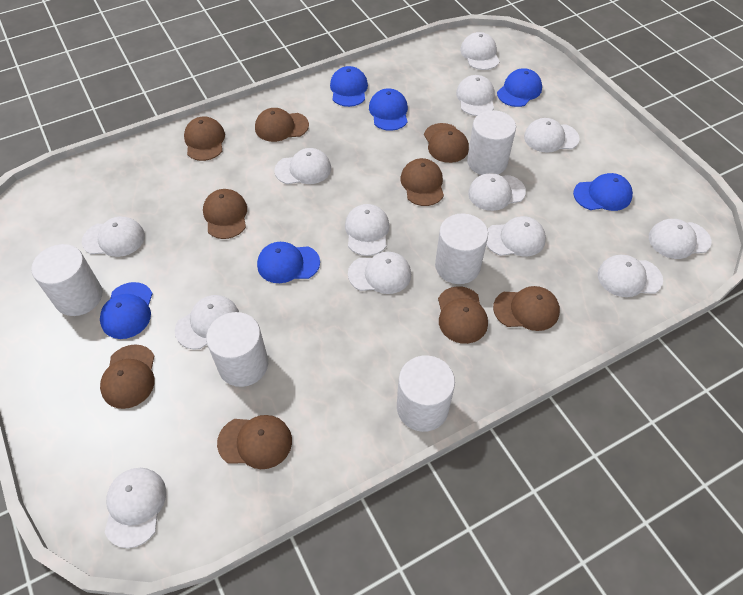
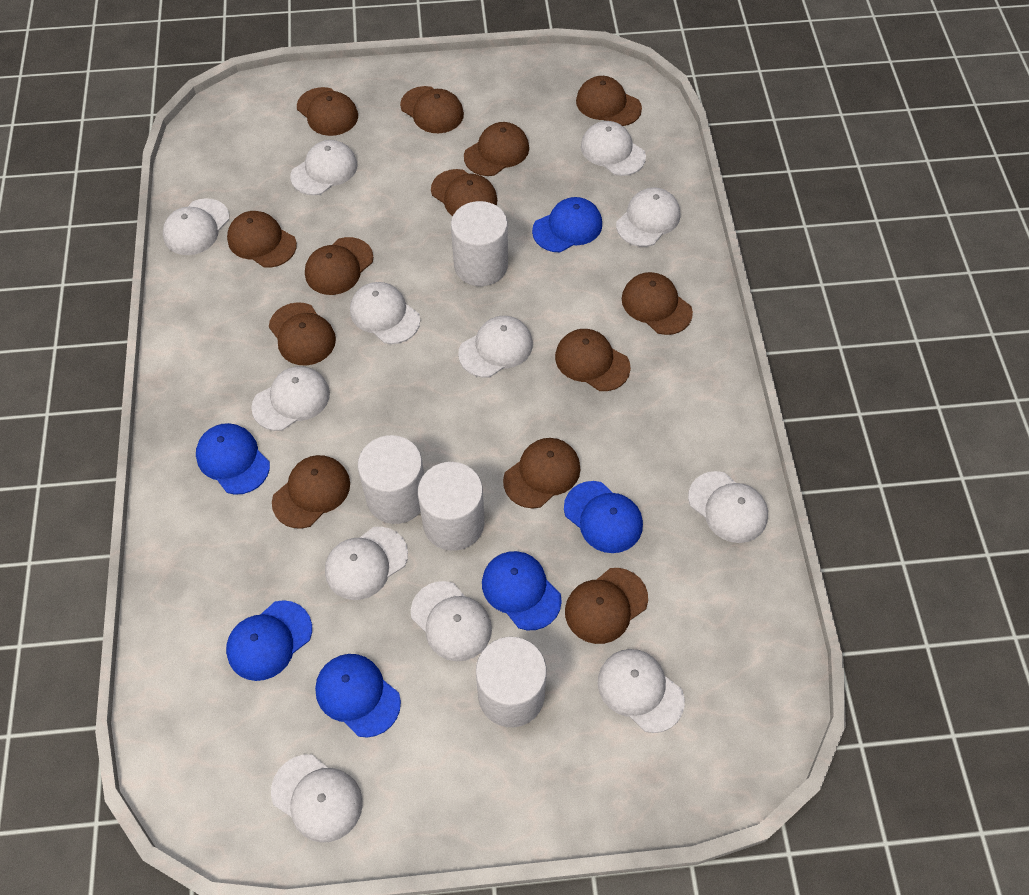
brown cap: 9 -> 13
white cap: 13 -> 12
white cylinder: 5 -> 4

